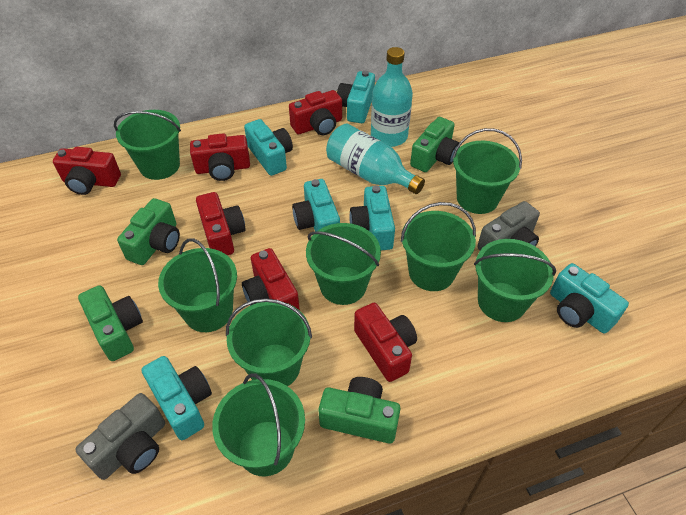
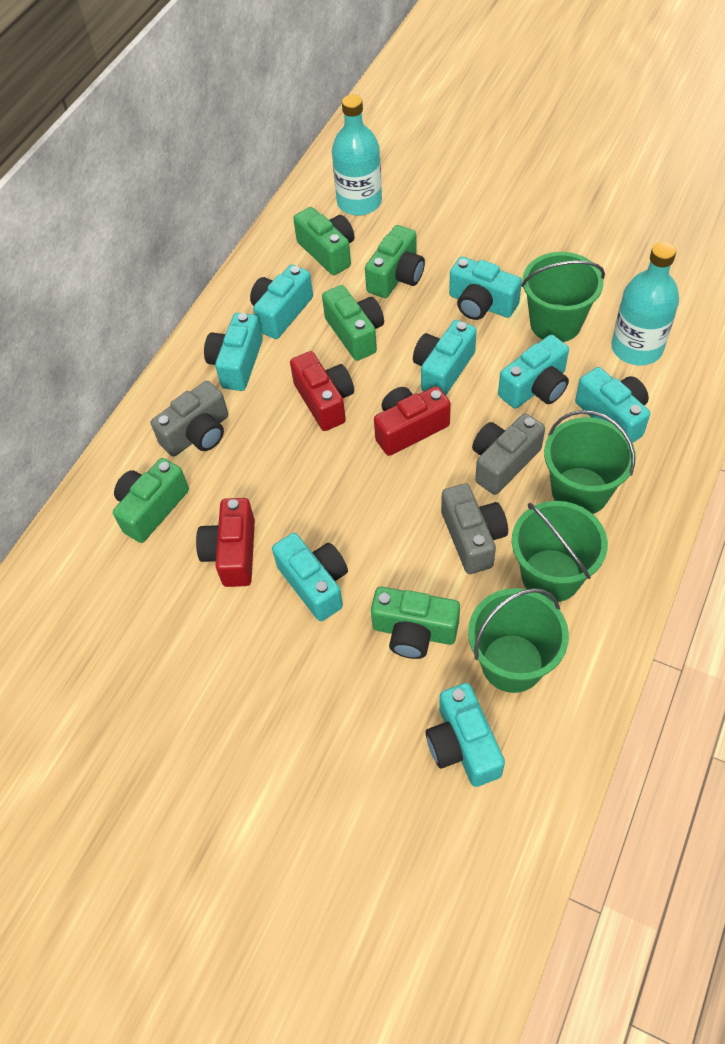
green bucket: 8 -> 4
green camera: 4 -> 5
grey camera: 2 -> 3
red camera: 6 -> 3
turquoise camera: 6 -> 8

